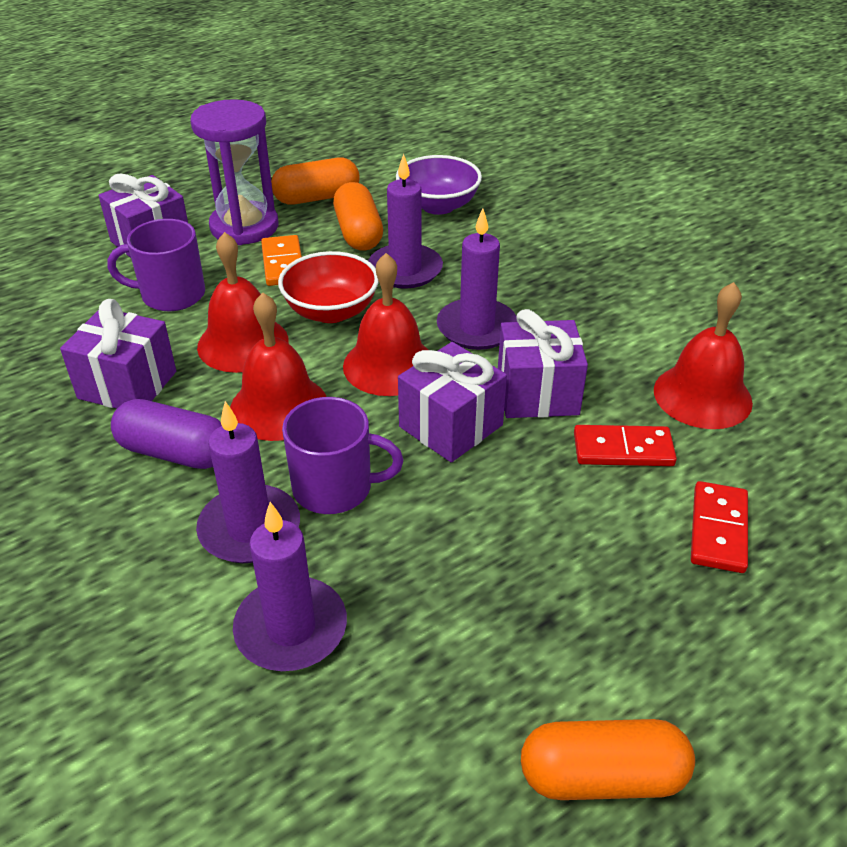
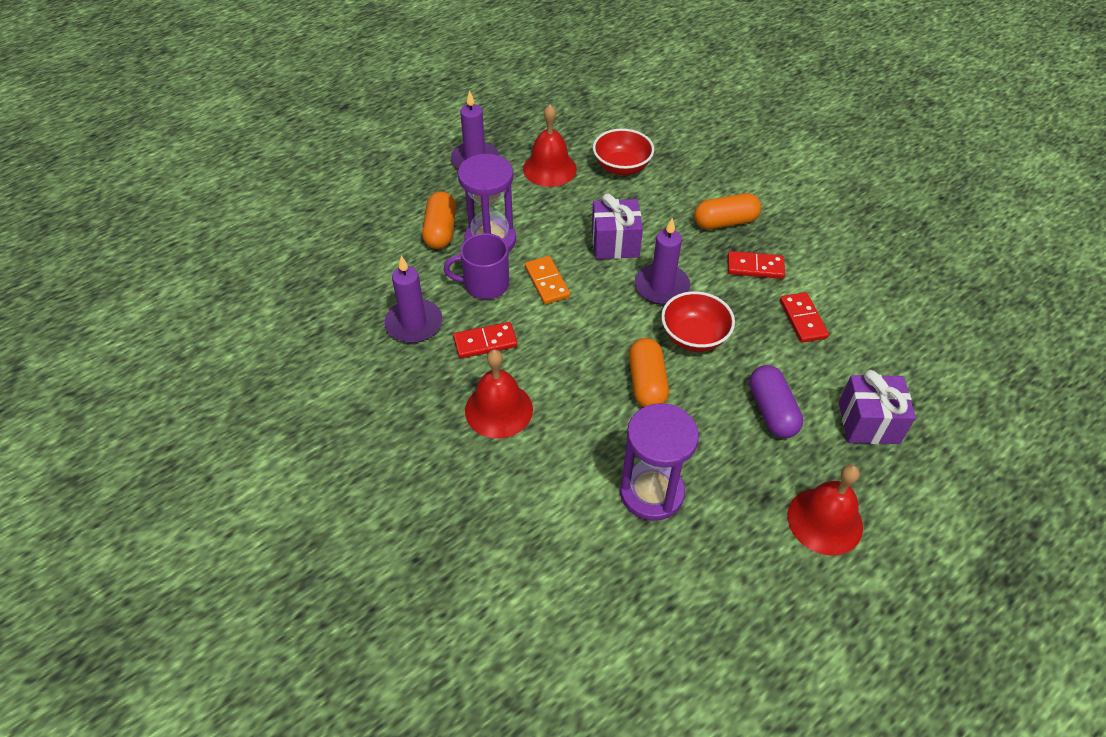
purple bowl: 1 -> 0
purple candle: 4 -> 3
purple gift: 4 -> 2
purple hourglass: 1 -> 2
purple mug: 2 -> 1
red bell: 4 -> 3
red bowl: 1 -> 2
red domino: 2 -> 3

